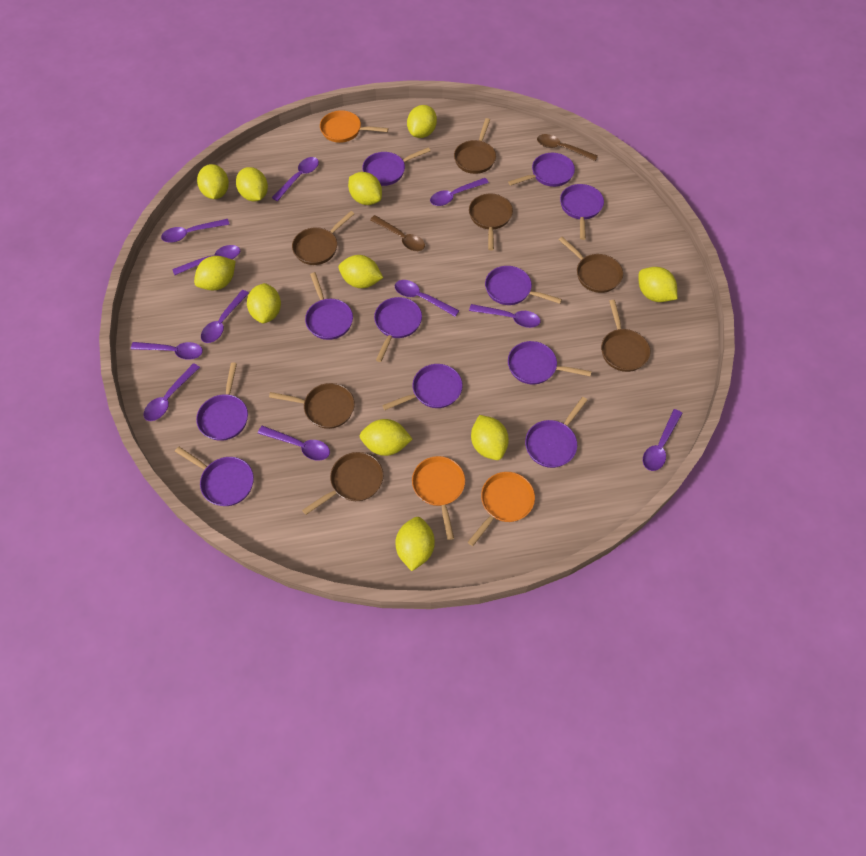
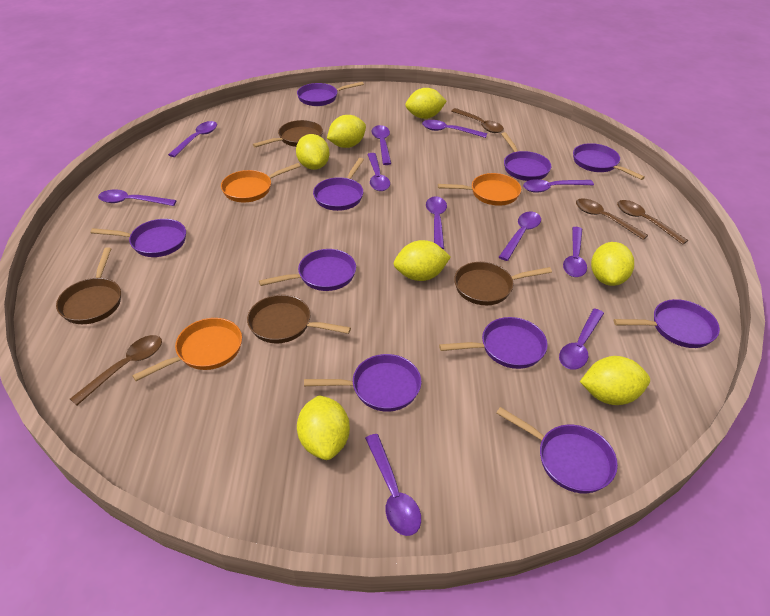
brown pan: 7 -> 4
brown spoon: 2 -> 4
purple pan: 11 -> 10
yellow lemon: 11 -> 7

